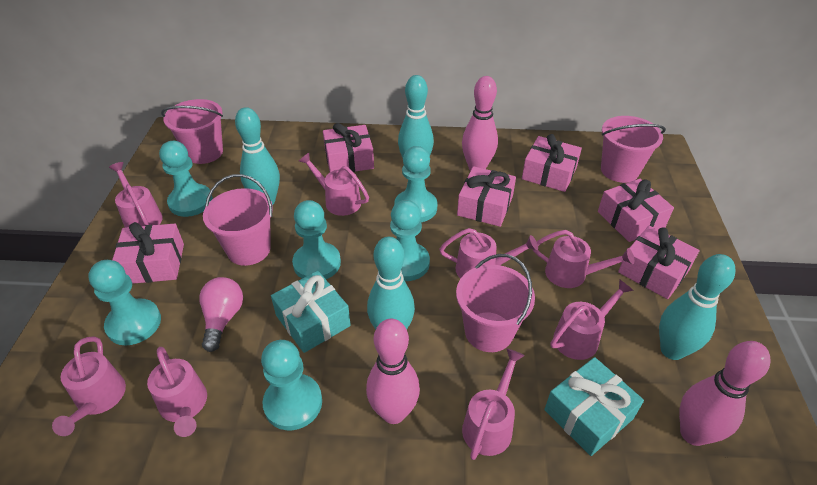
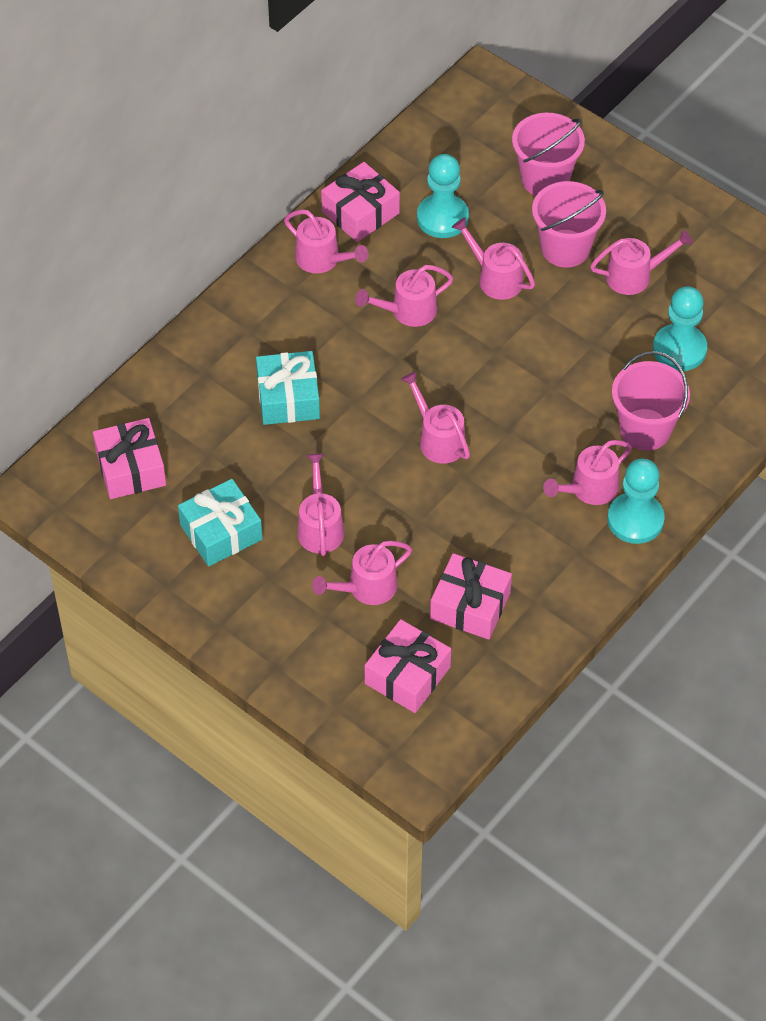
pink bowling pin: 3 -> 0
pink bucket: 4 -> 3
pink gift: 6 -> 4
pink light bulb: 1 -> 0
turquoise bowling pin: 4 -> 0
turquoise pawn: 6 -> 3

